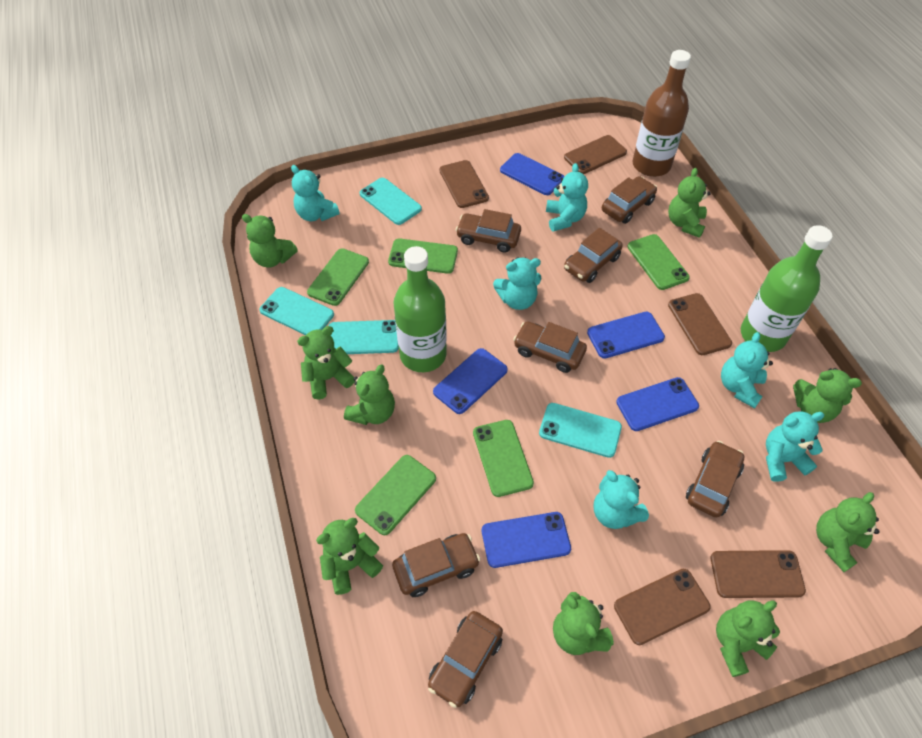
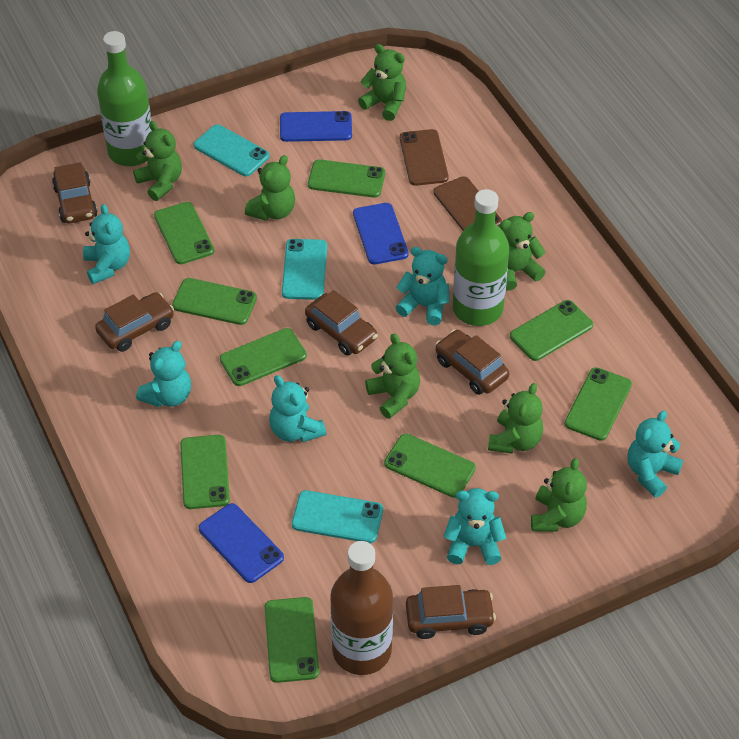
blue phone: 5 -> 3
brown car: 7 -> 5
brown phone: 5 -> 2
green phone: 5 -> 9
green teddy bear: 9 -> 7
turquoise phone: 4 -> 3

